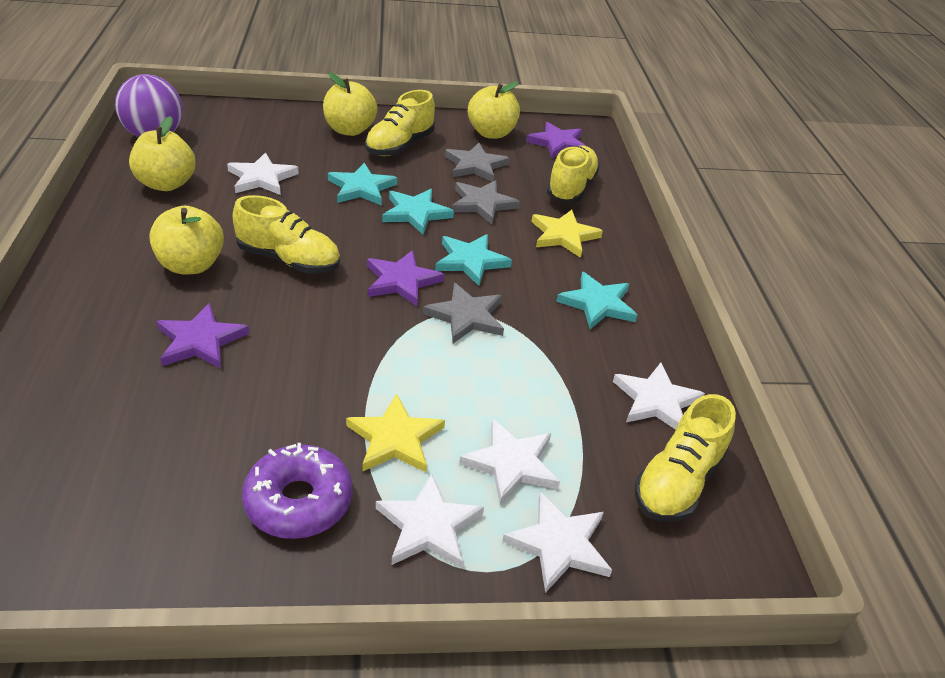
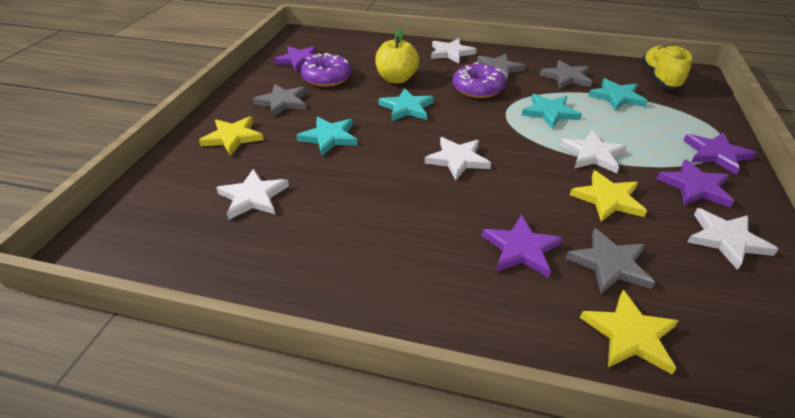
grey star: 3 -> 4
purple ball: 1 -> 0
purple donut: 1 -> 2
purple star: 3 -> 4
yellow apple: 4 -> 1
yellow shoe: 4 -> 1
yellow star: 2 -> 3

